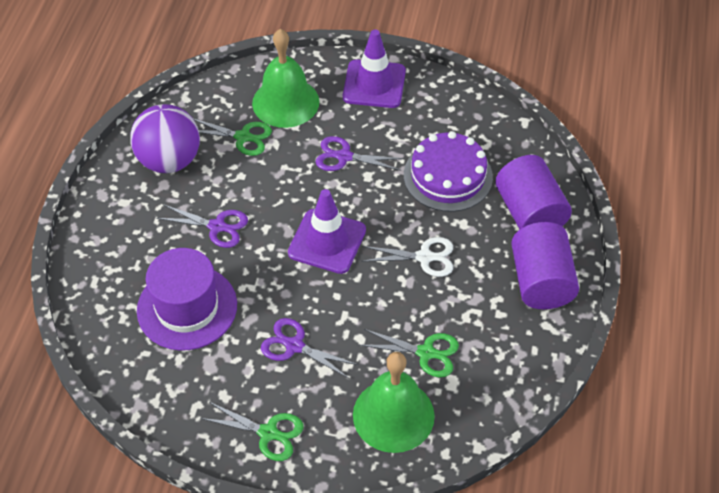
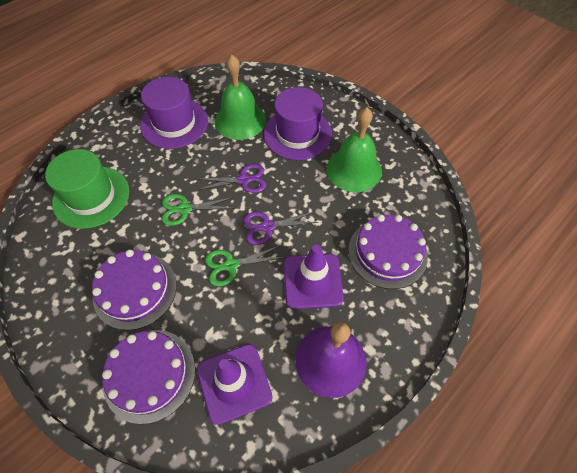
green hat: 0 -> 1
green scissors: 3 -> 2
purple ball: 1 -> 0
purple bell: 0 -> 1
purple cake: 1 -> 3
purple cylinder: 2 -> 0
purple hat: 1 -> 2
purple scissors: 3 -> 2
white scissors: 1 -> 0

